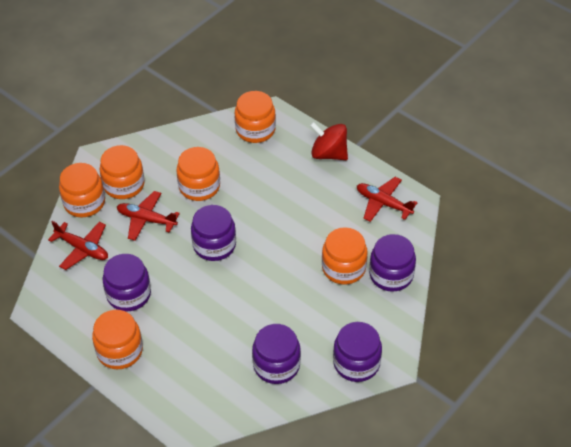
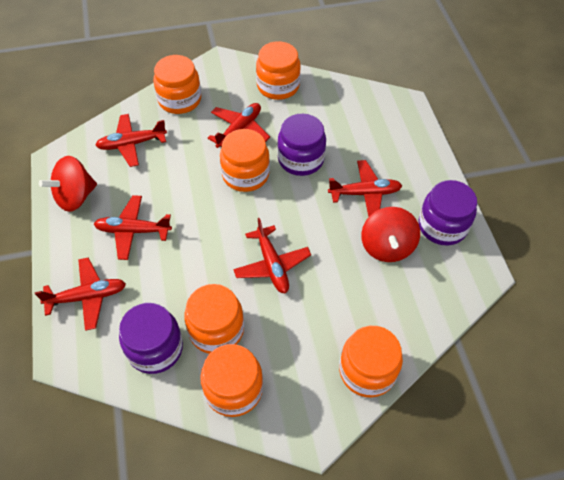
purple jar: 5 -> 3
red plane: 3 -> 6
red spinning top: 1 -> 2

